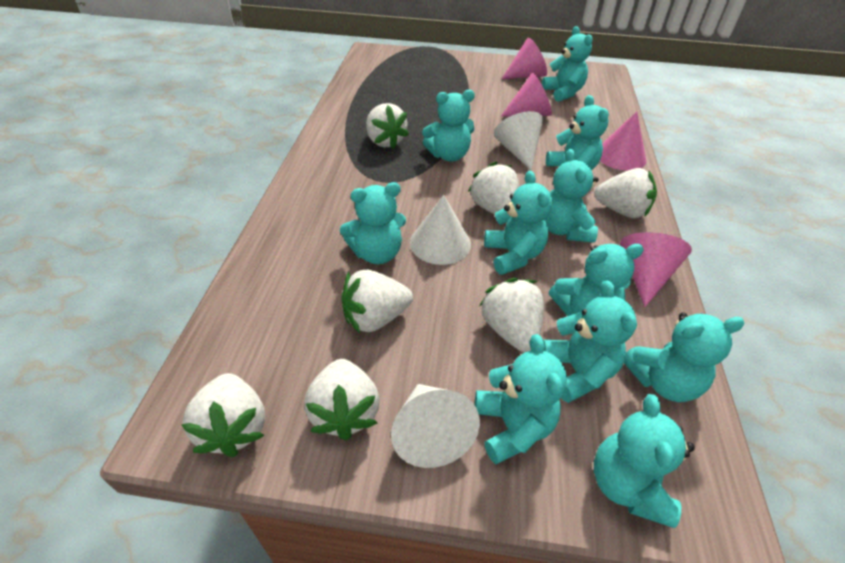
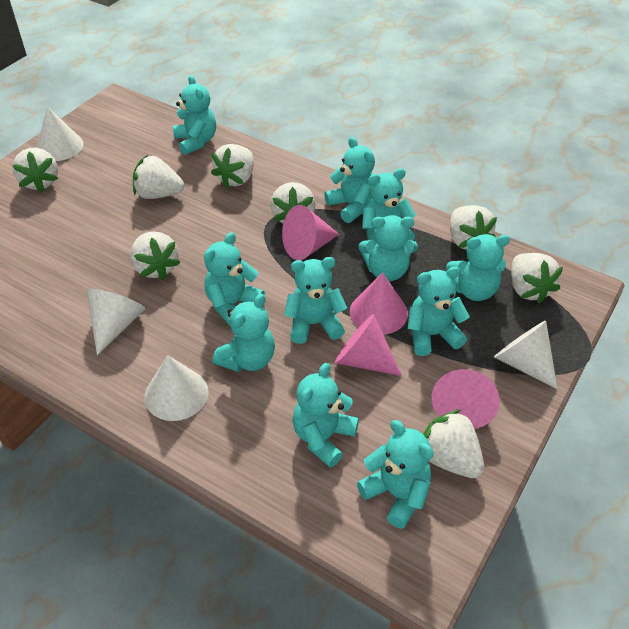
white cone: 3 -> 4
white strawberry: 7 -> 8

